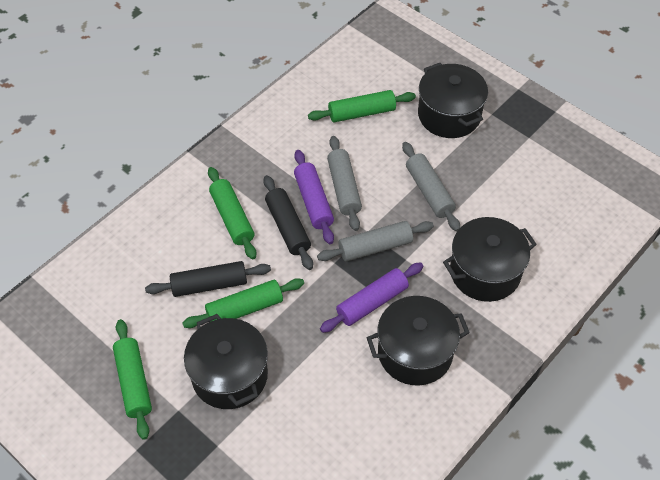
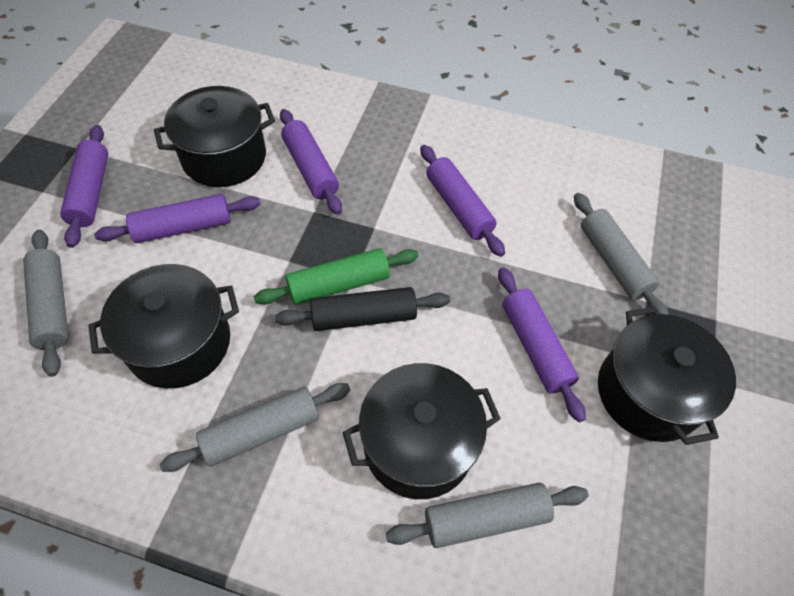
black rolling pin: 2 -> 1
green rolling pin: 4 -> 1
grey rolling pin: 3 -> 4
purple rolling pin: 2 -> 5

